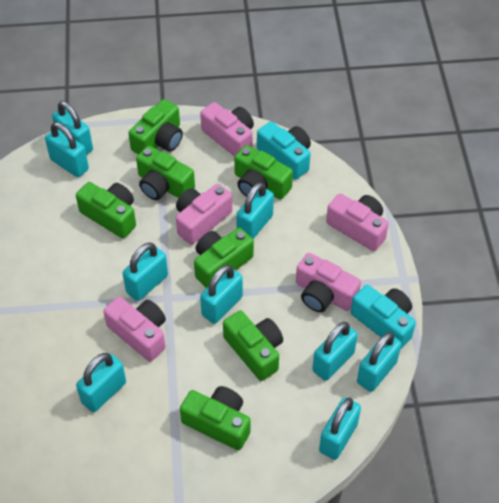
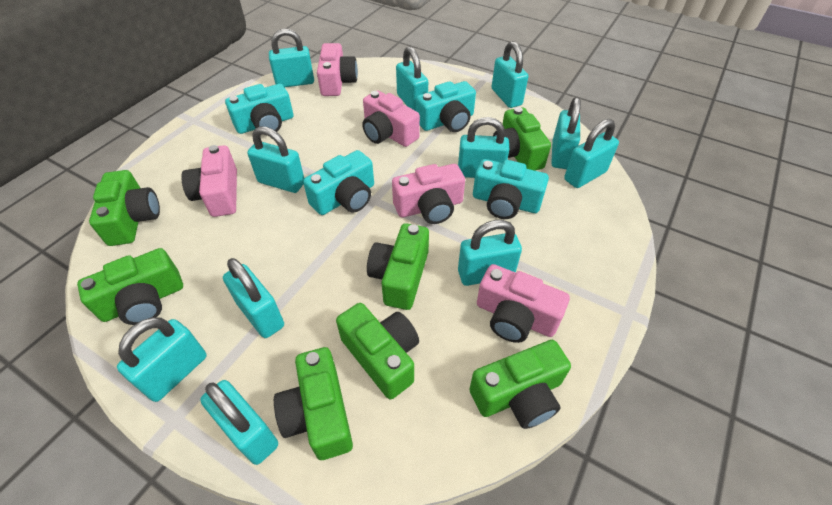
turquoise camera: 2 -> 4
turquoise padlock: 9 -> 11

